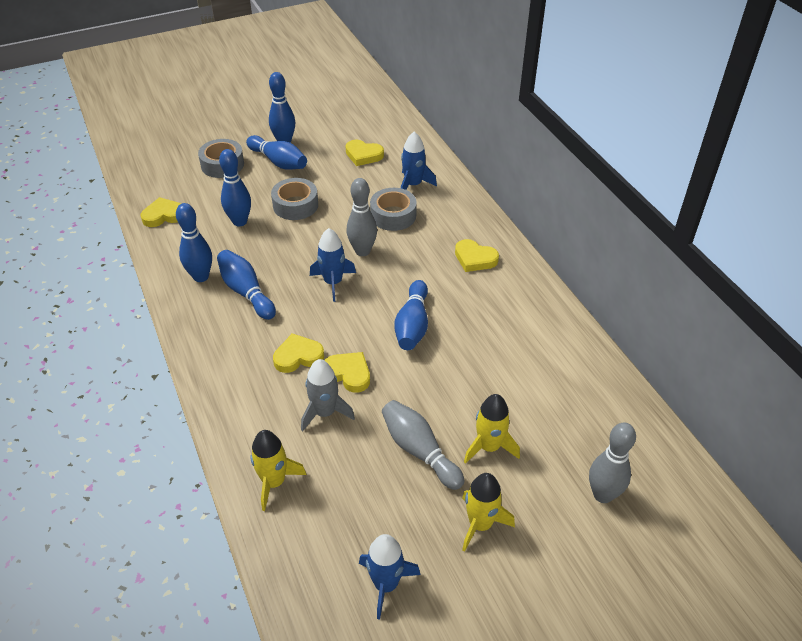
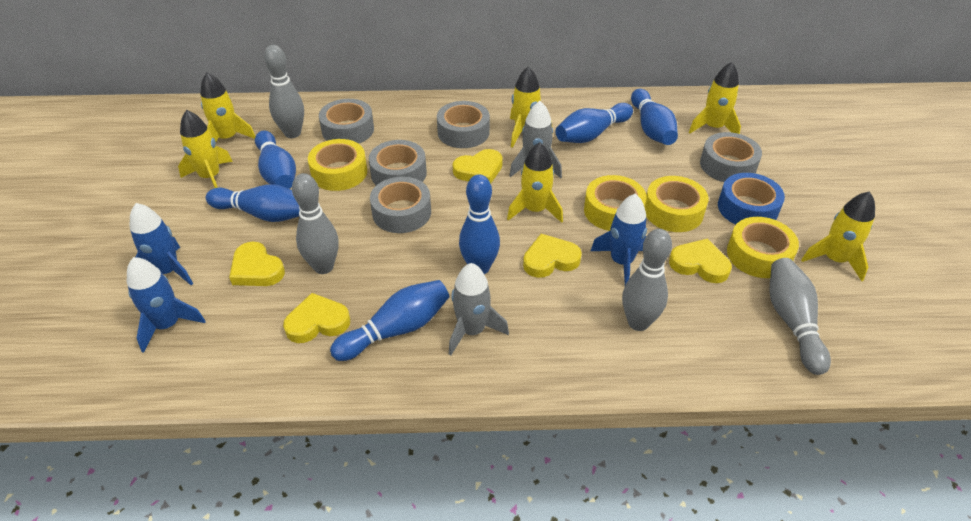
blue tape: 0 -> 1
grey bowling pin: 3 -> 4
grey rocket: 1 -> 2
grey tape: 3 -> 5
yellow rocket: 3 -> 6
yellow tape: 0 -> 4

